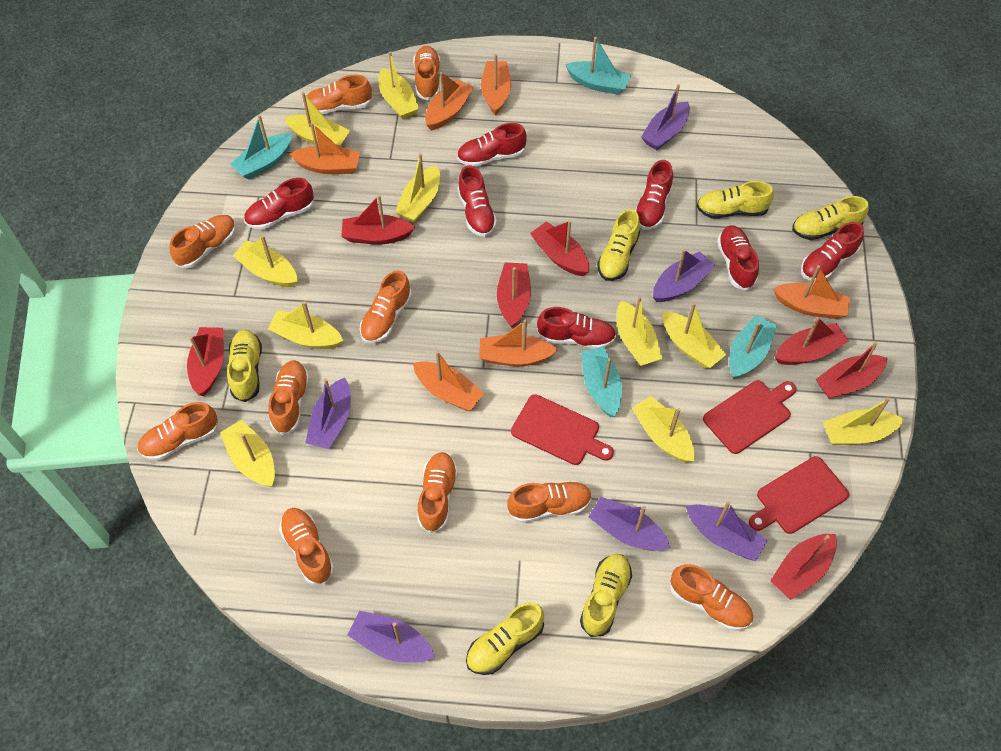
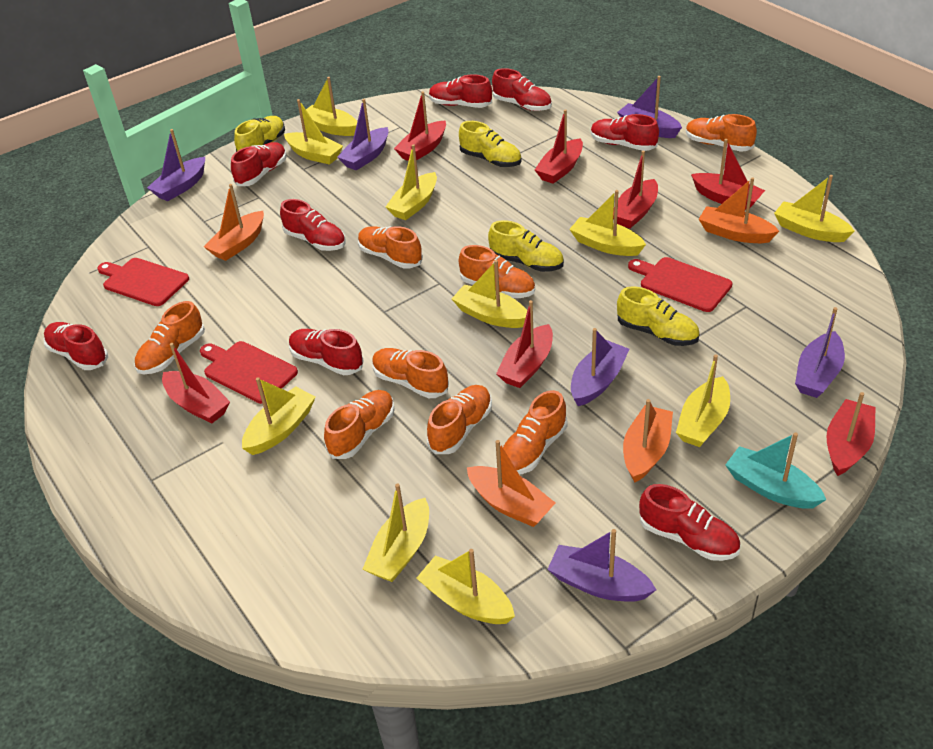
orange boat: 6 -> 4
orange shoe: 10 -> 8
red shoe: 7 -> 8
turquoise boat: 4 -> 1
yellow shoe: 6 -> 4

